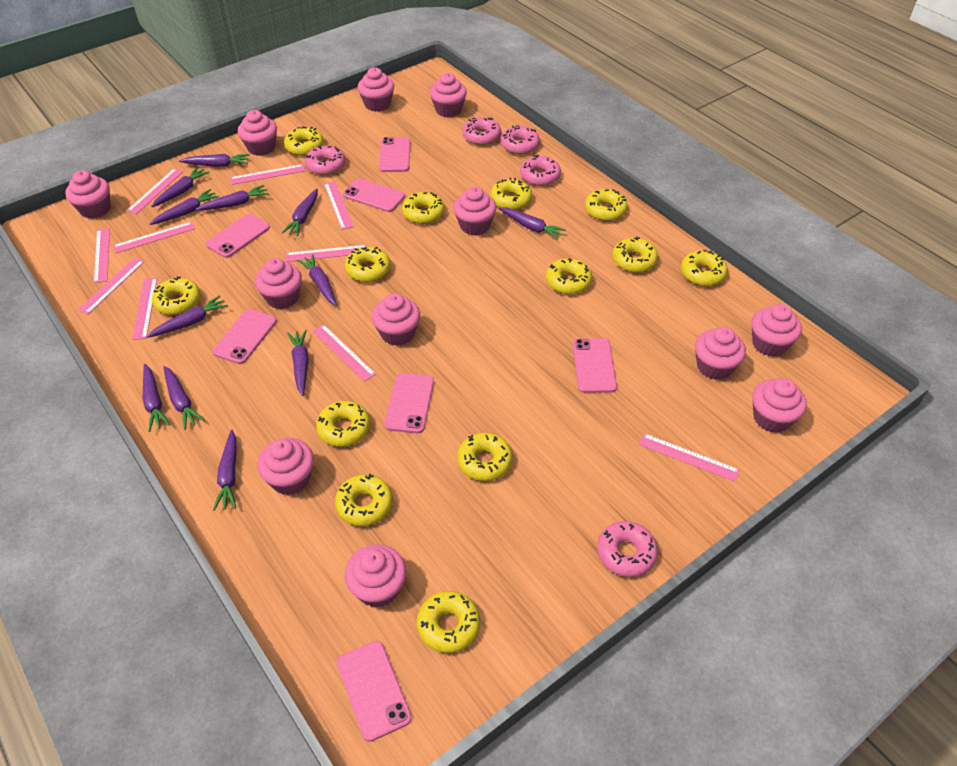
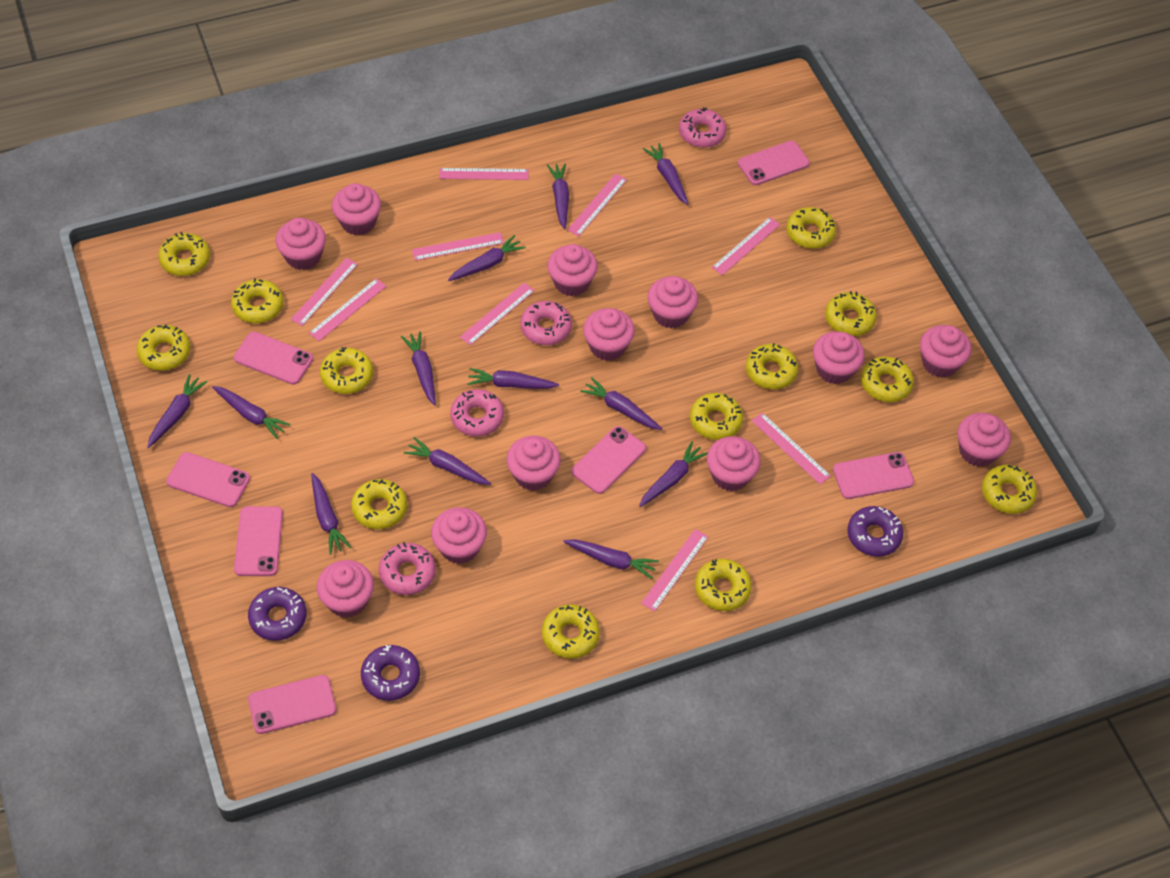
pink donut: 5 -> 4
pink ruler: 10 -> 9
purple donut: 0 -> 3

